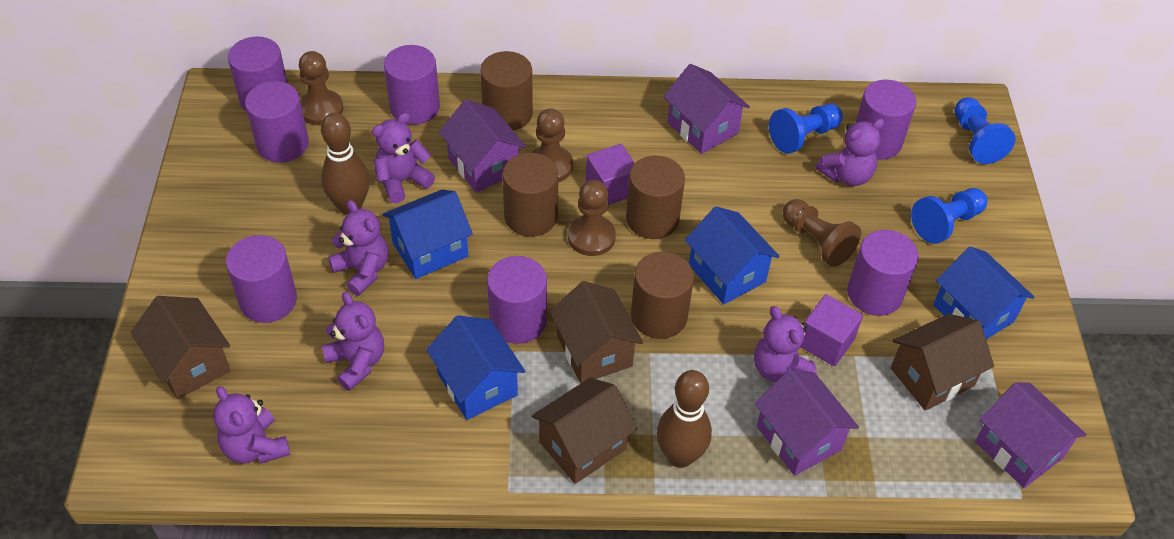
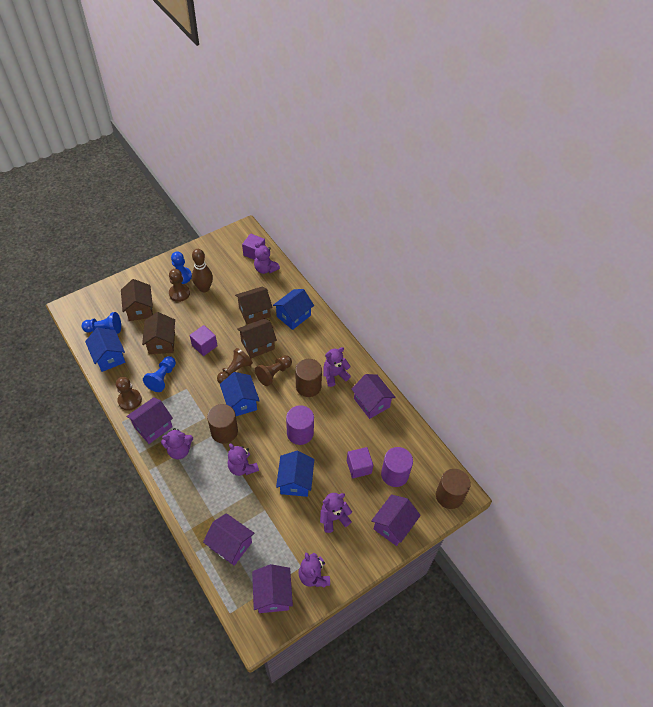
brown bowling pin: 2 -> 1
brown cylinder: 4 -> 3
purple cube: 2 -> 3
purple cylinder: 7 -> 2
purple house: 4 -> 5

